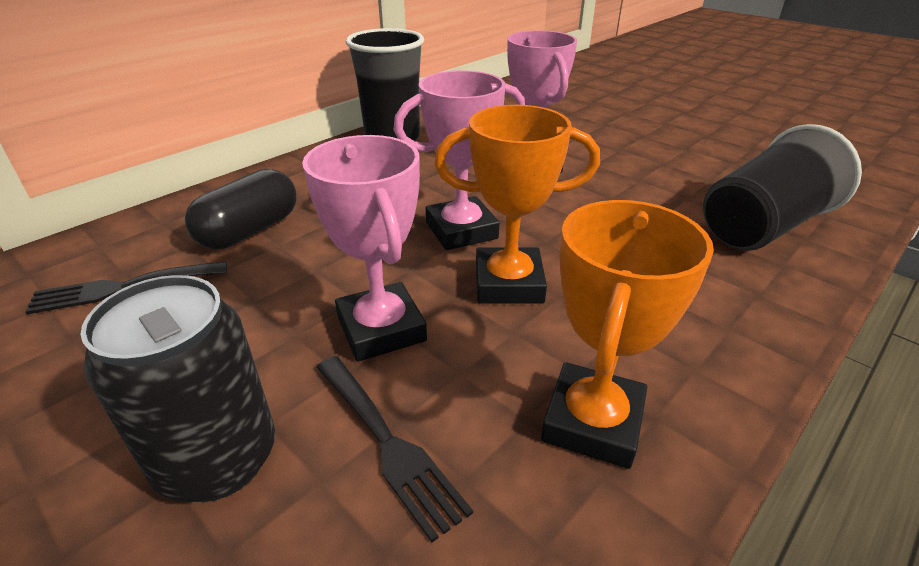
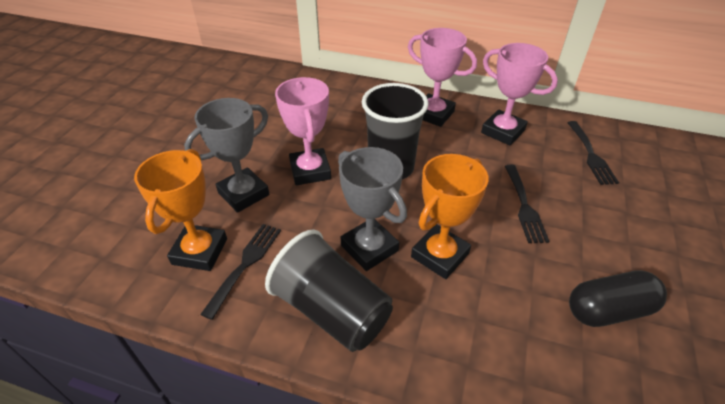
black can: 1 -> 0
black fork: 2 -> 3
grey trophy: 0 -> 2

